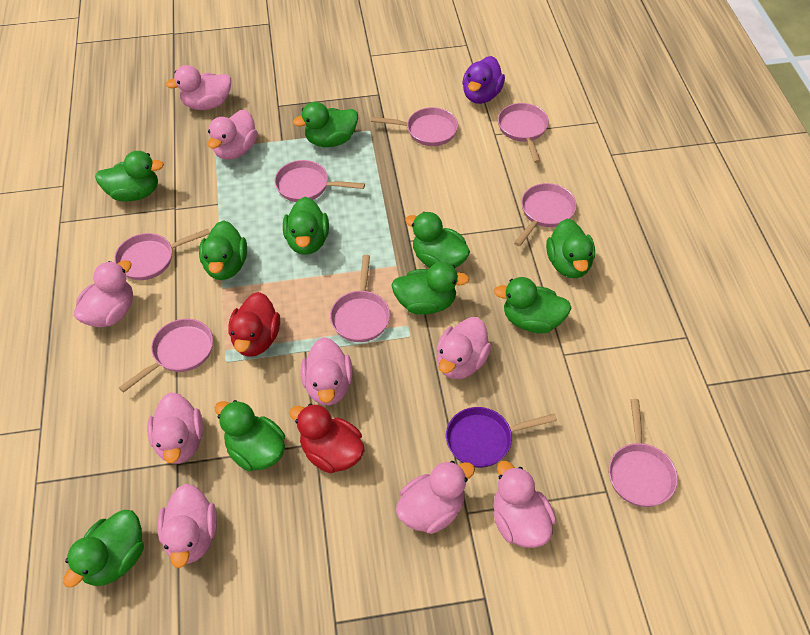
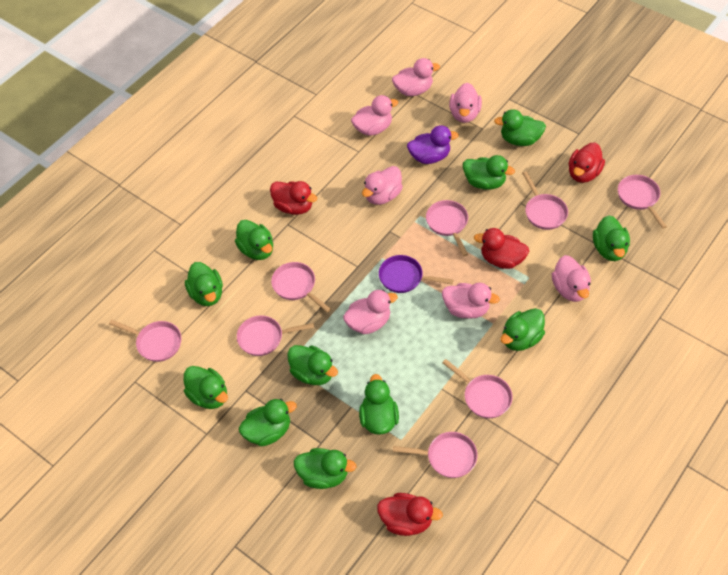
green duck: 10 -> 11
pink duck: 9 -> 7
red duck: 2 -> 4

